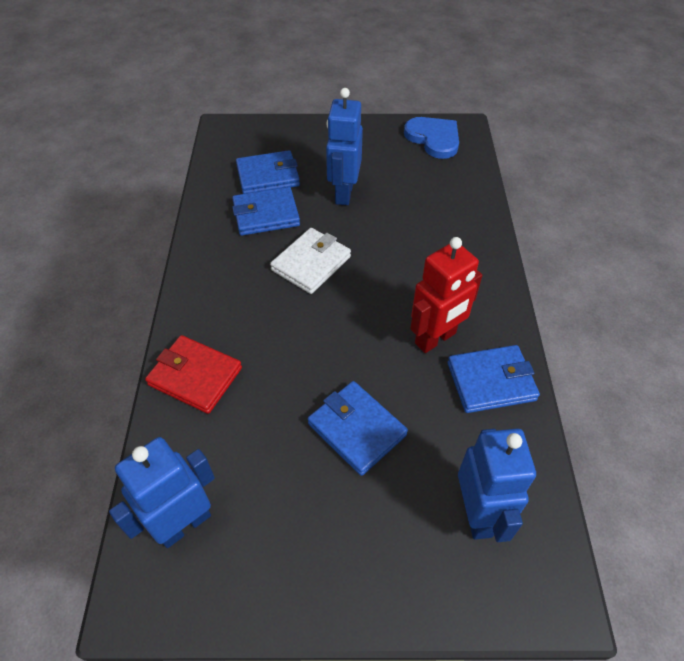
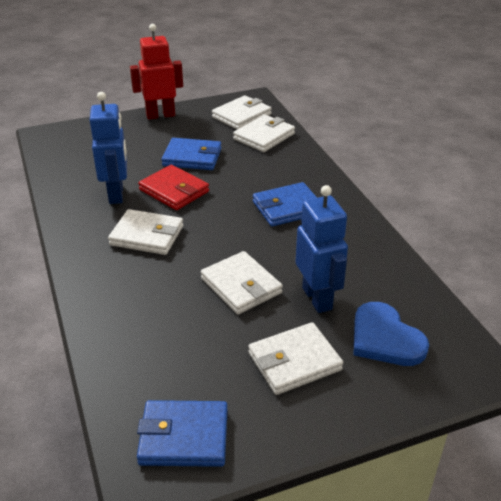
blue robot: 3 -> 2
blue wallet: 4 -> 3
white wallet: 1 -> 5

